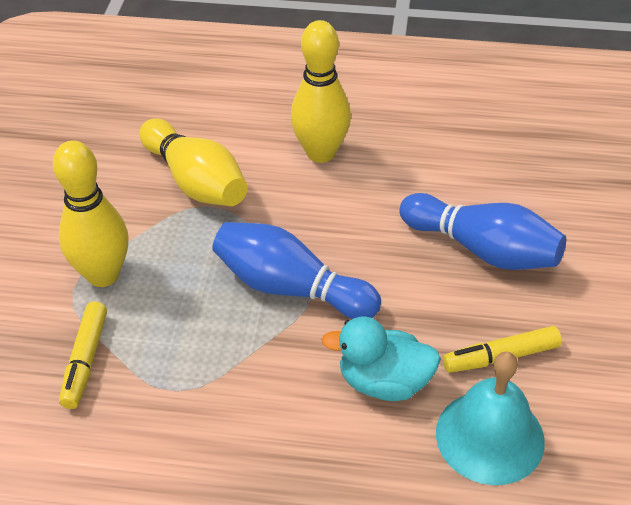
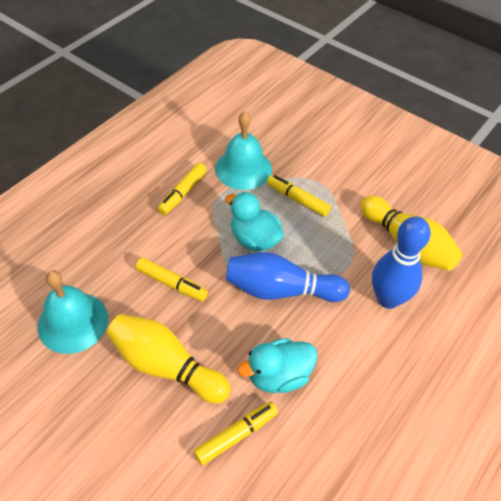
turquoise bell: 1 -> 2
turquoise duck: 1 -> 2
yellow bowling pin: 3 -> 2
yellow marker: 2 -> 4

